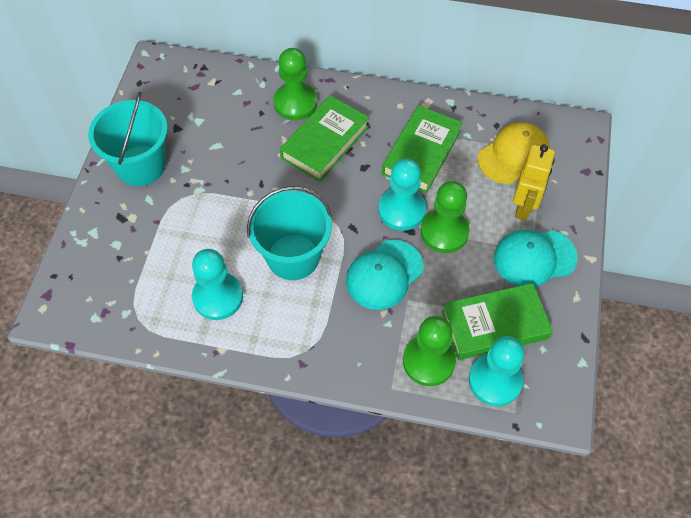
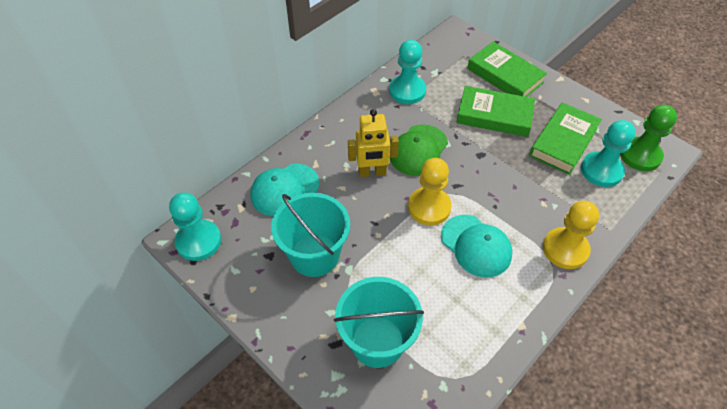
green cap: 0 -> 1
green pawn: 3 -> 1
yellow cap: 1 -> 0
yellow pawn: 0 -> 2

